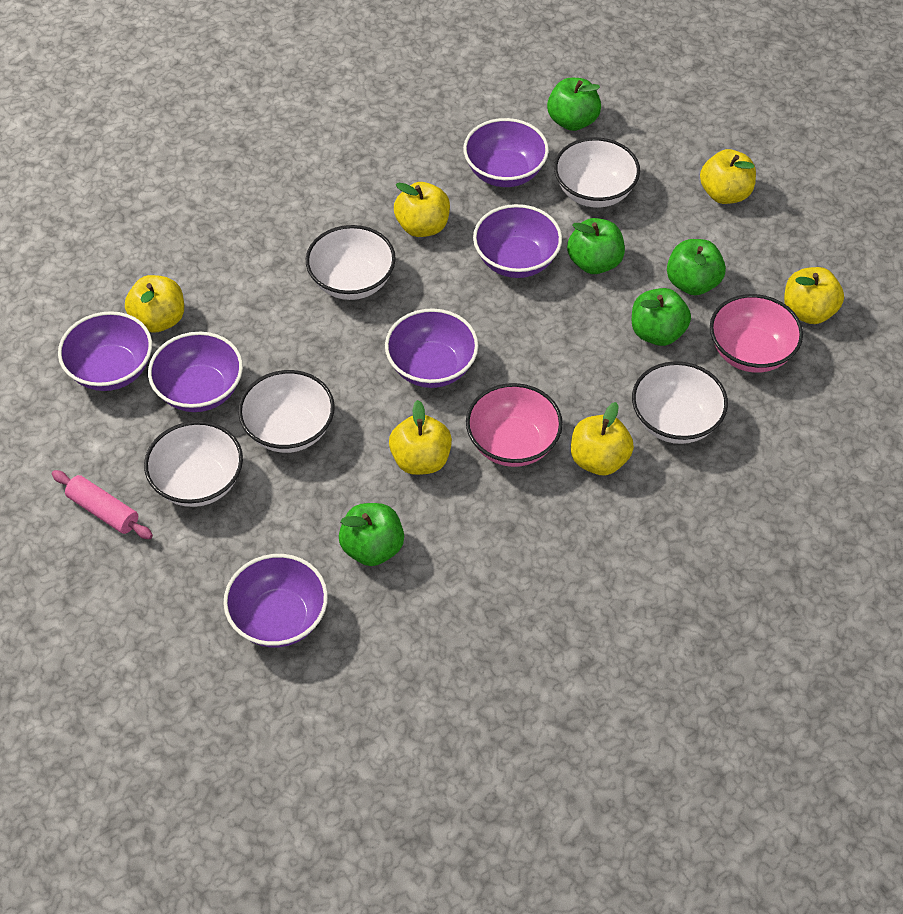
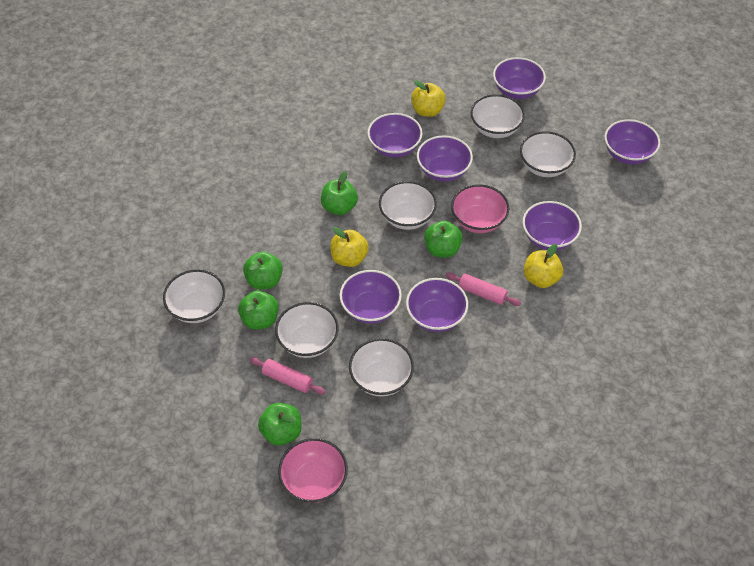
pink rolling pin: 1 -> 2
purple bowl: 6 -> 7
white bowl: 5 -> 6
yellow apple: 6 -> 3

